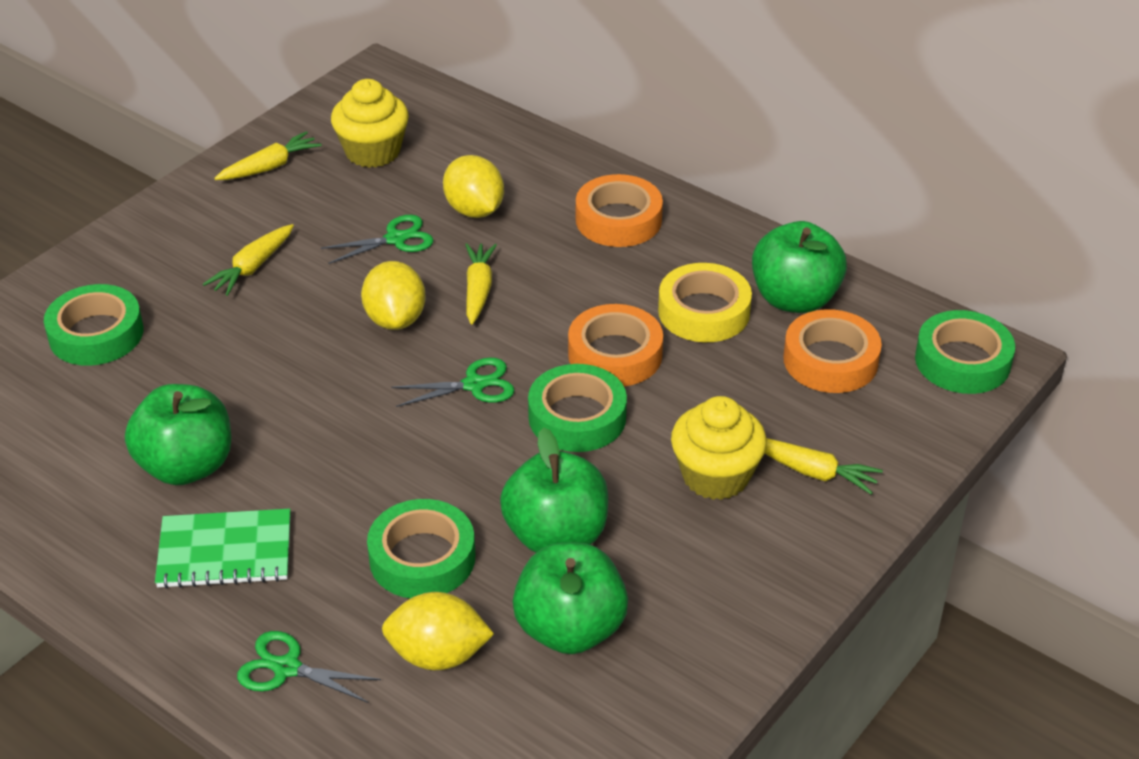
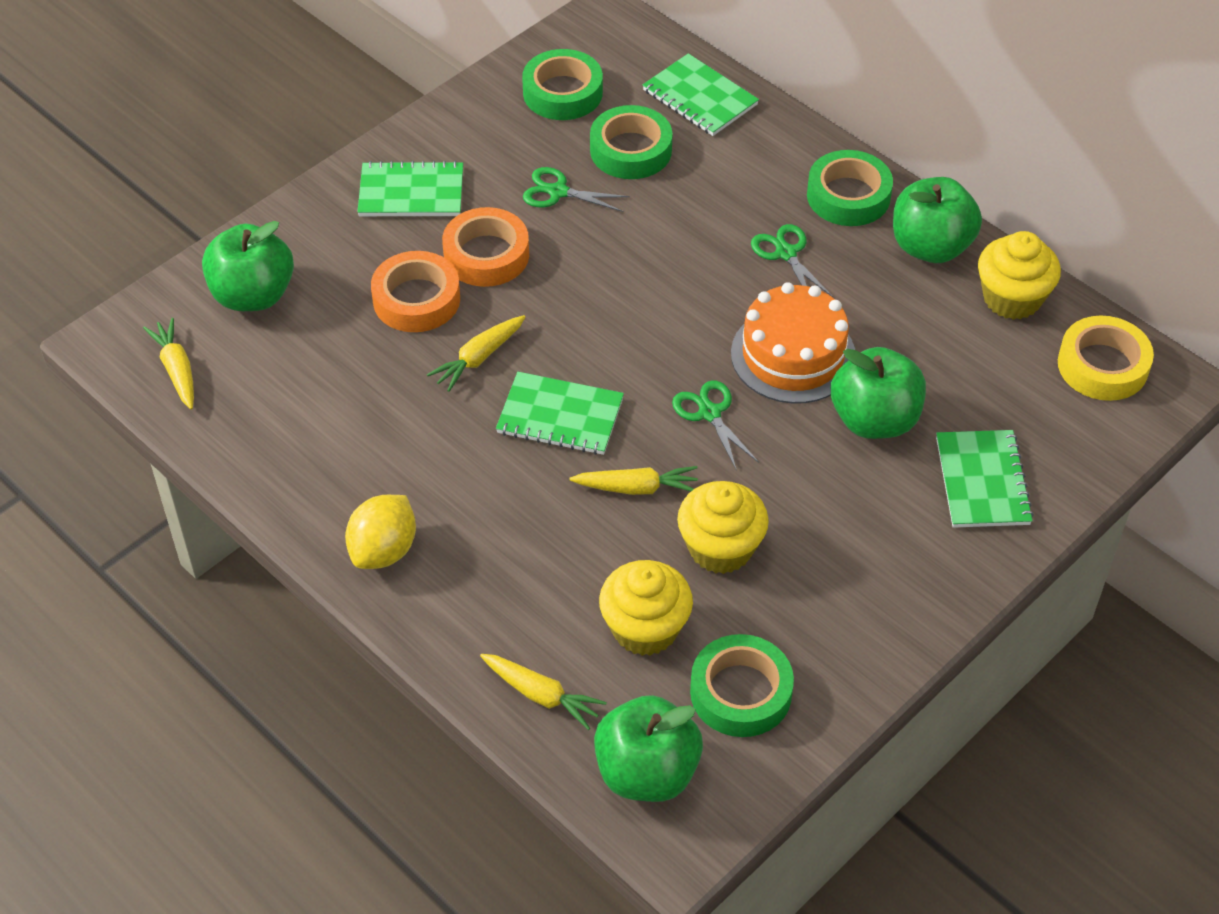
green notebook: 1 -> 4
orange cake: 0 -> 1
orange tape: 3 -> 2
yellow cupcake: 2 -> 3
yellow lemon: 3 -> 1

